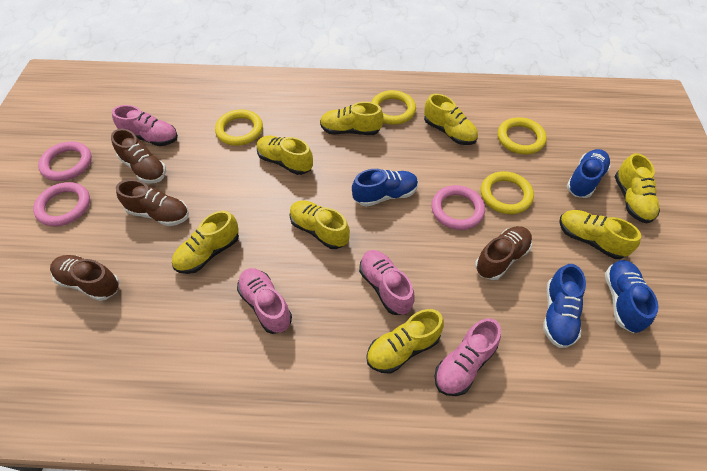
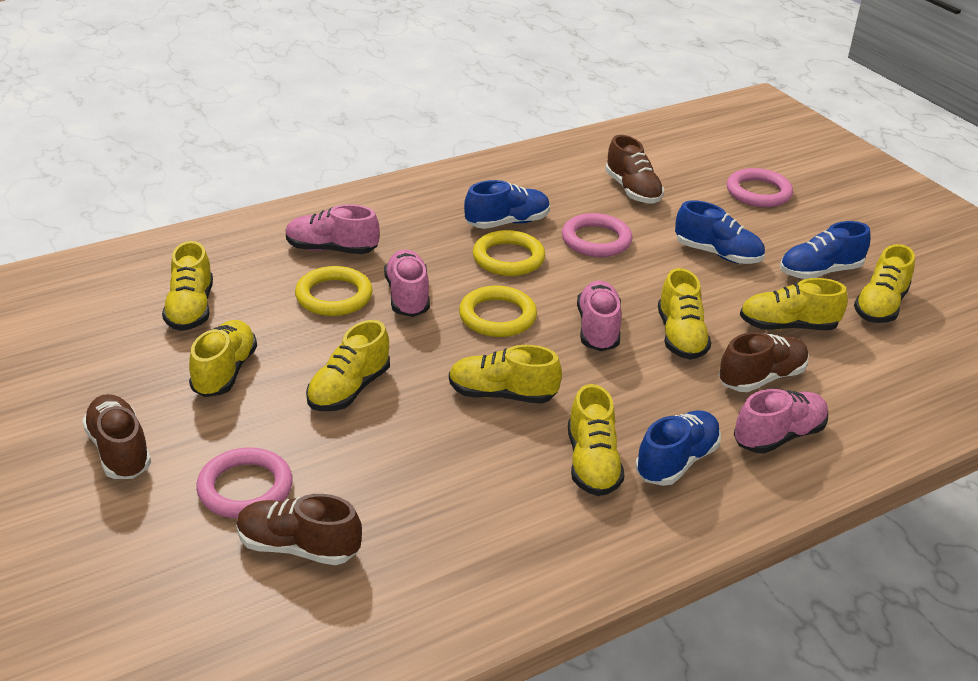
yellow ring: 4 -> 3

